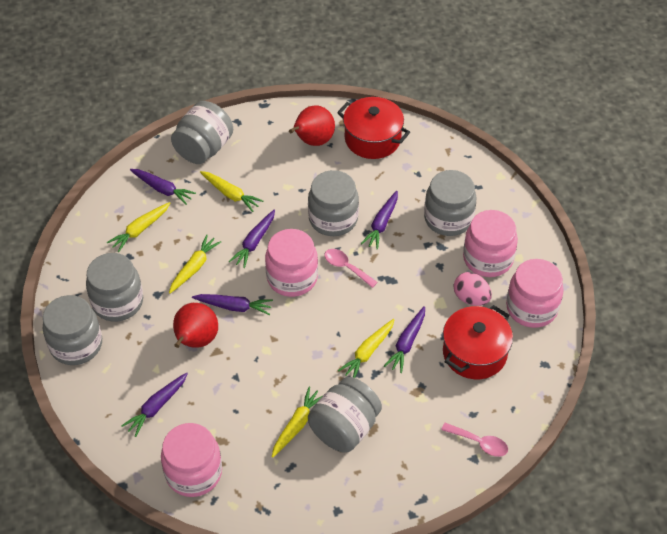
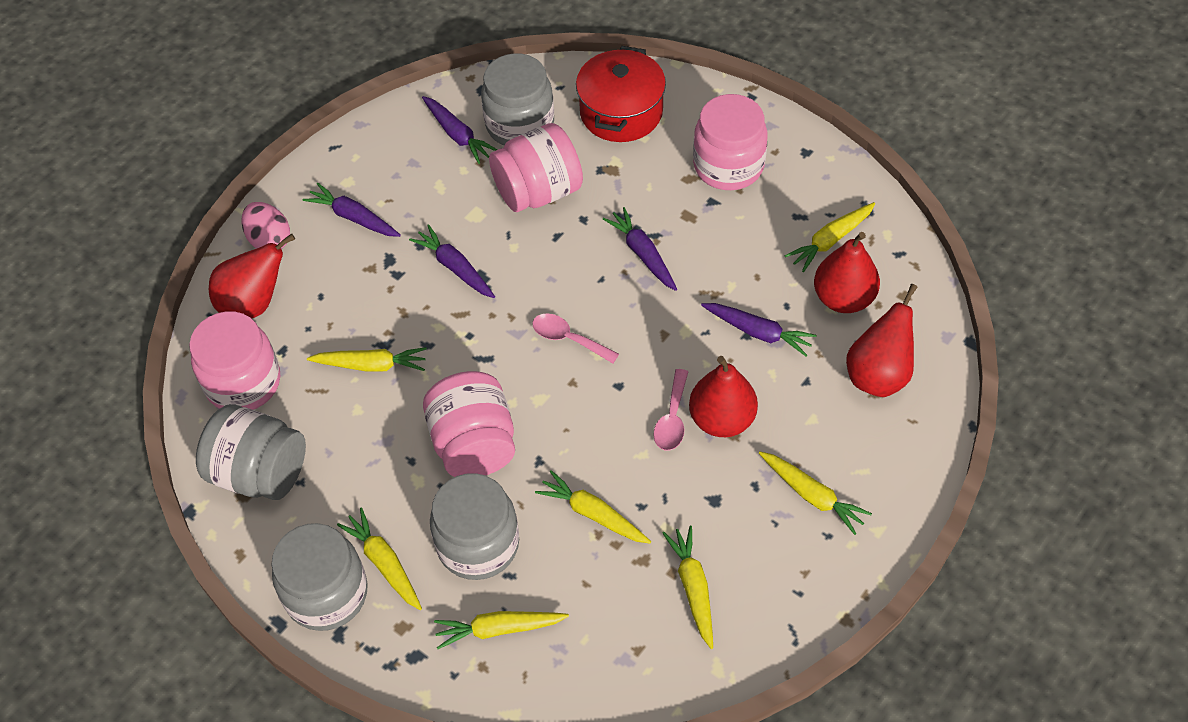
grey jar: 6 -> 4
purple carrot: 6 -> 5
red pear: 2 -> 4
red pot: 2 -> 1
yellow carrot: 5 -> 7

